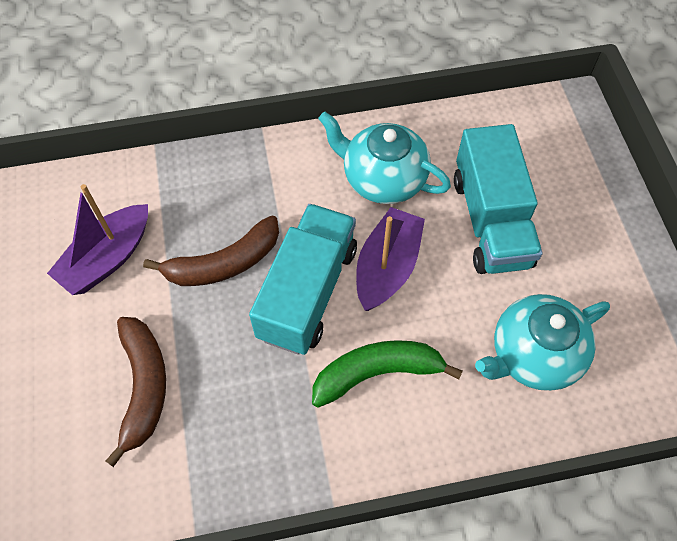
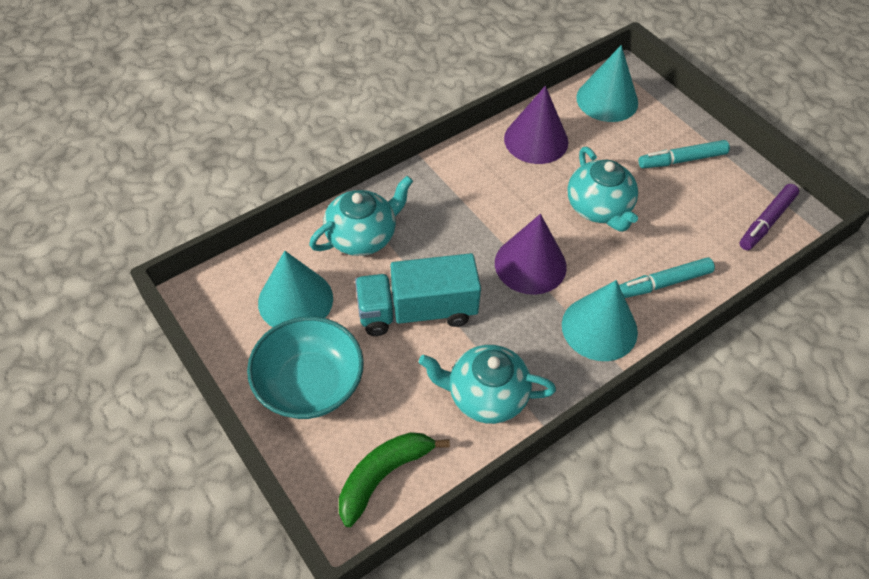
brown banana: 2 -> 0
purple boat: 2 -> 0
purple cone: 0 -> 2
purple marker: 0 -> 1
turquoise bowl: 0 -> 1
turquoise cone: 0 -> 3
turquoise marker: 0 -> 2
turquoise teapot: 2 -> 3
turquoise truck: 2 -> 1

